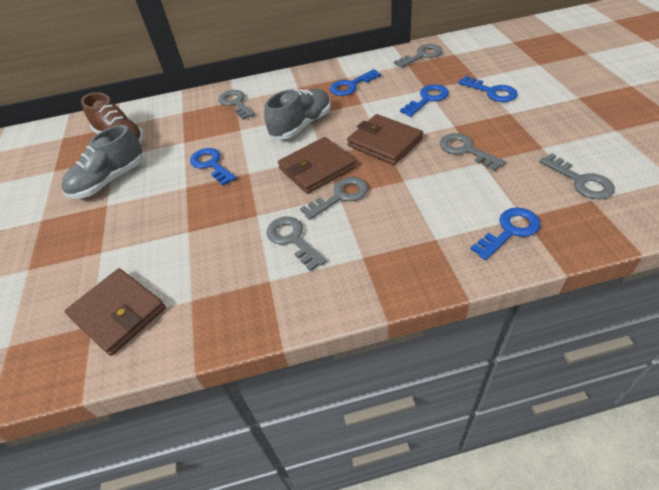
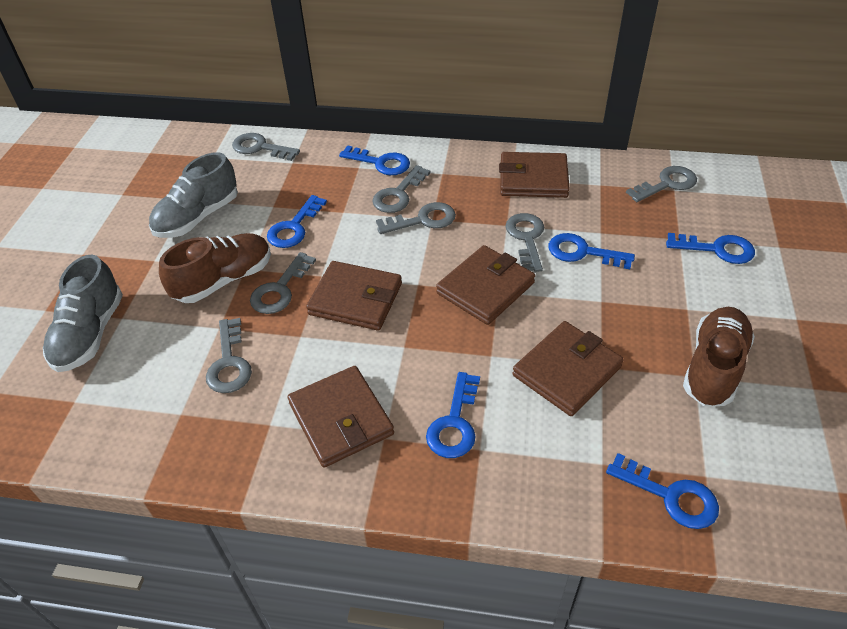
blue key: 5 -> 6
brown shoe: 1 -> 2
brown wallet: 3 -> 5
grey key: 6 -> 7

